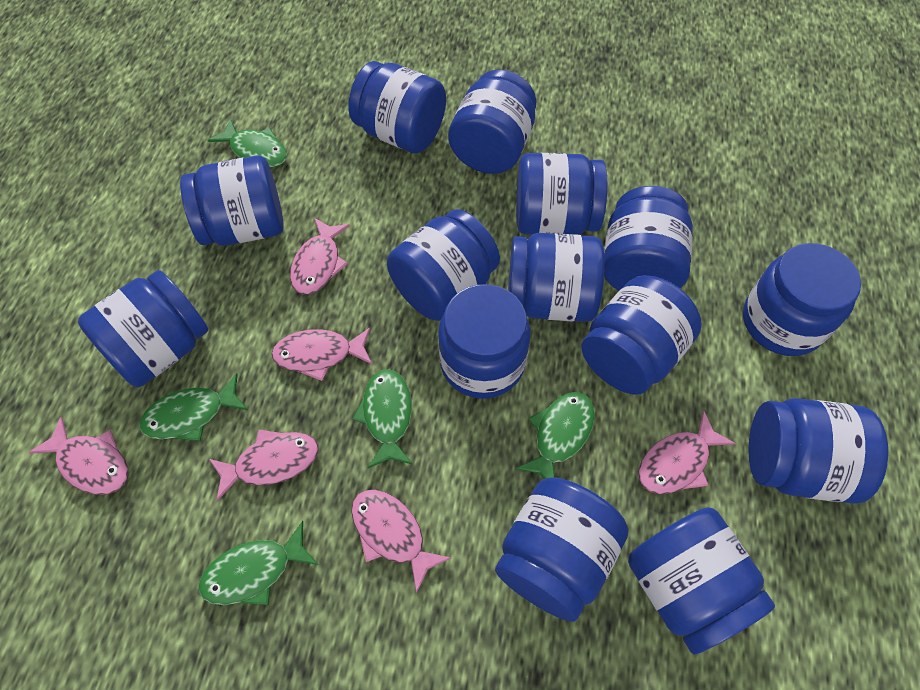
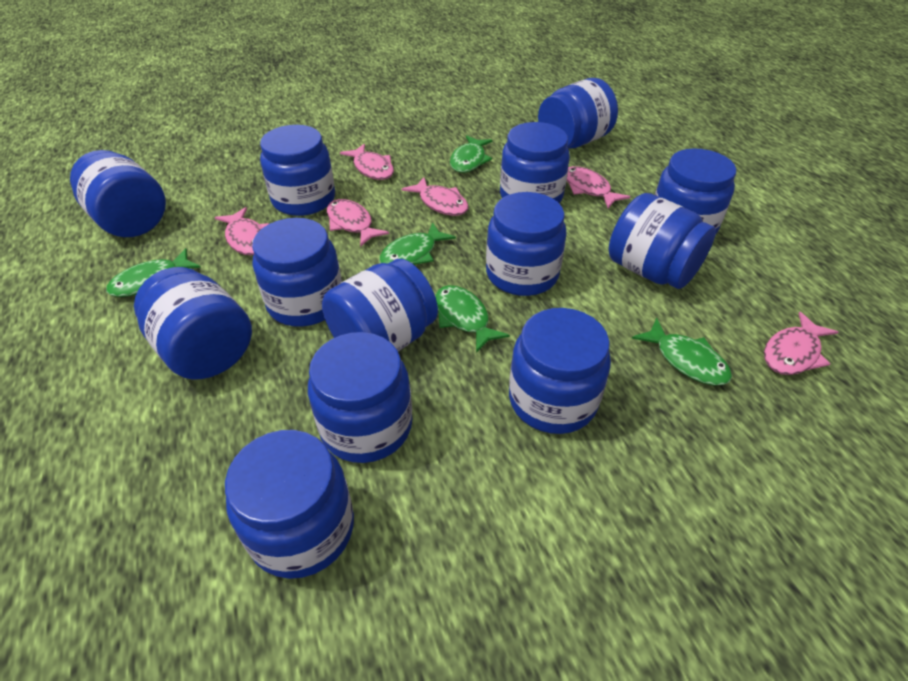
blue jar: 14 -> 13

